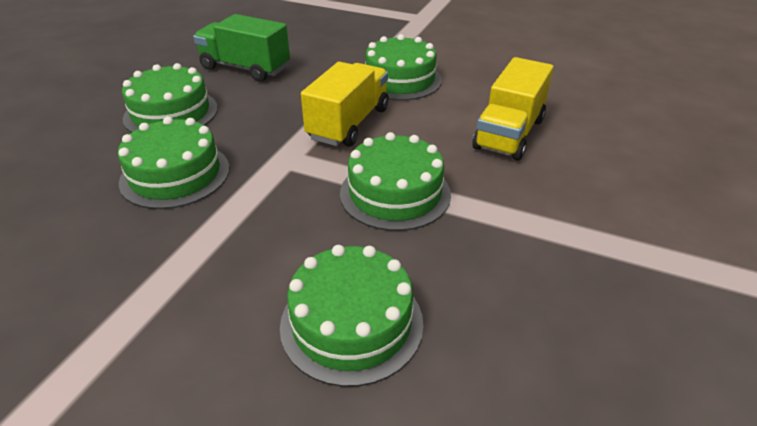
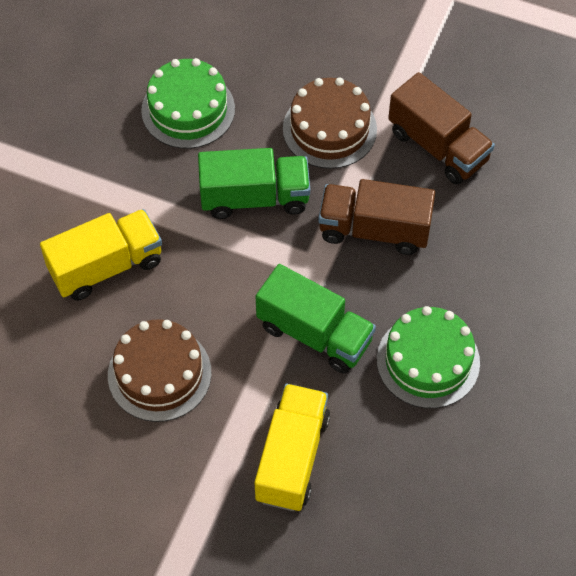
brown cake: 0 -> 2
brown truck: 0 -> 2
green cake: 5 -> 2
green truck: 1 -> 2

